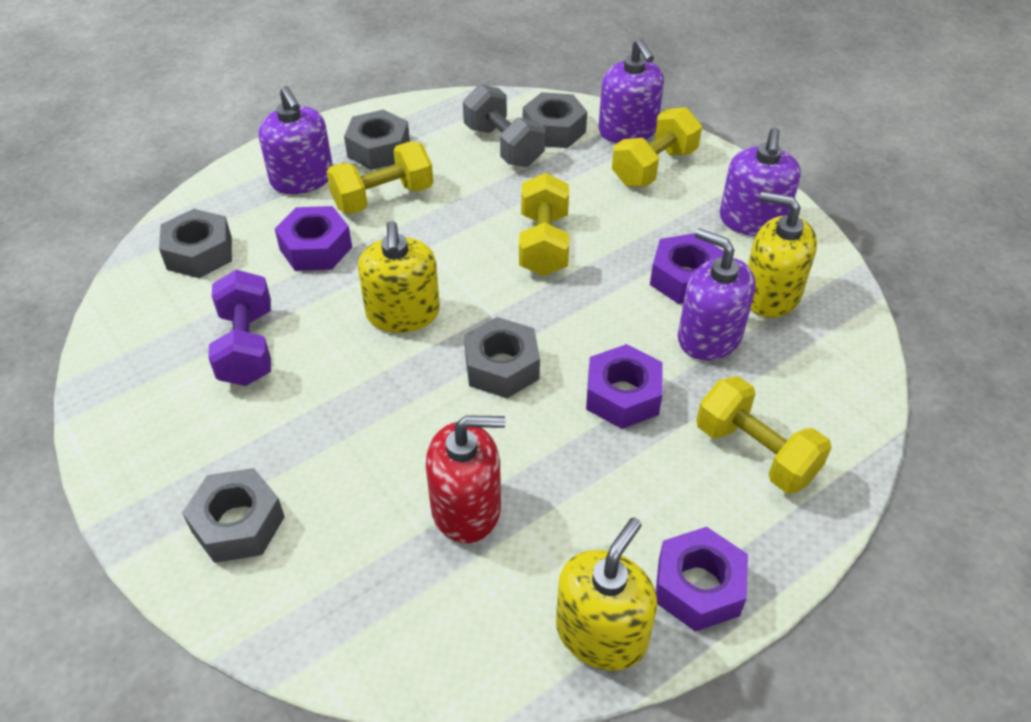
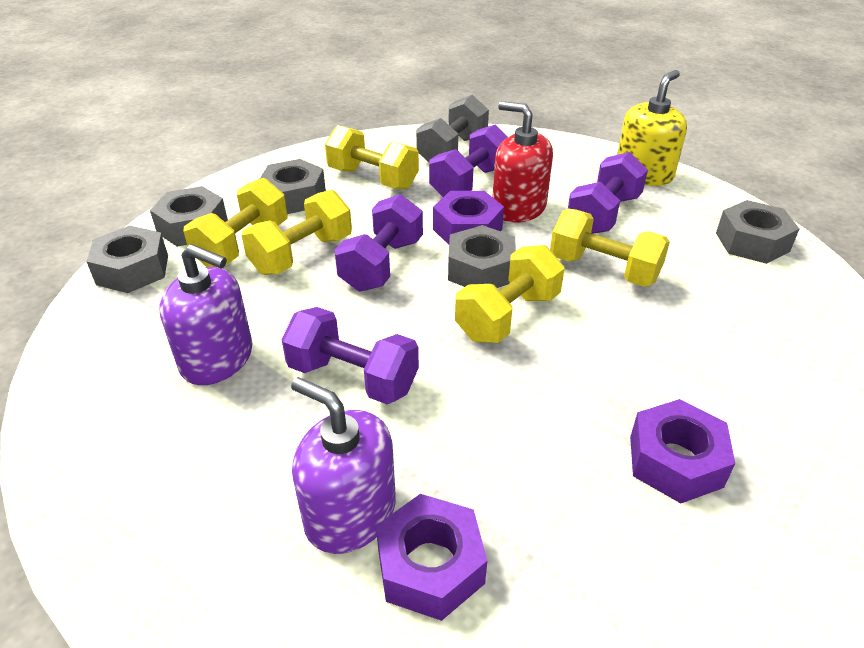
purple dumbbell: 1 -> 4
purple nut: 4 -> 3
purple soap dispenser: 4 -> 2
yellow dumbbell: 4 -> 5
yellow soap dispenser: 3 -> 1

